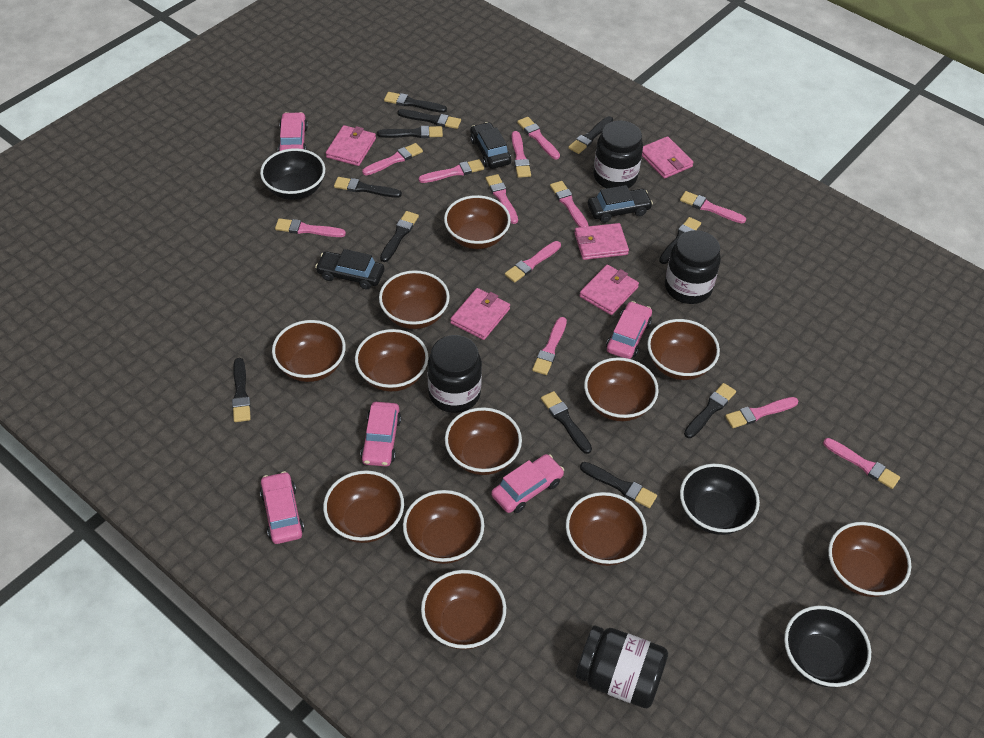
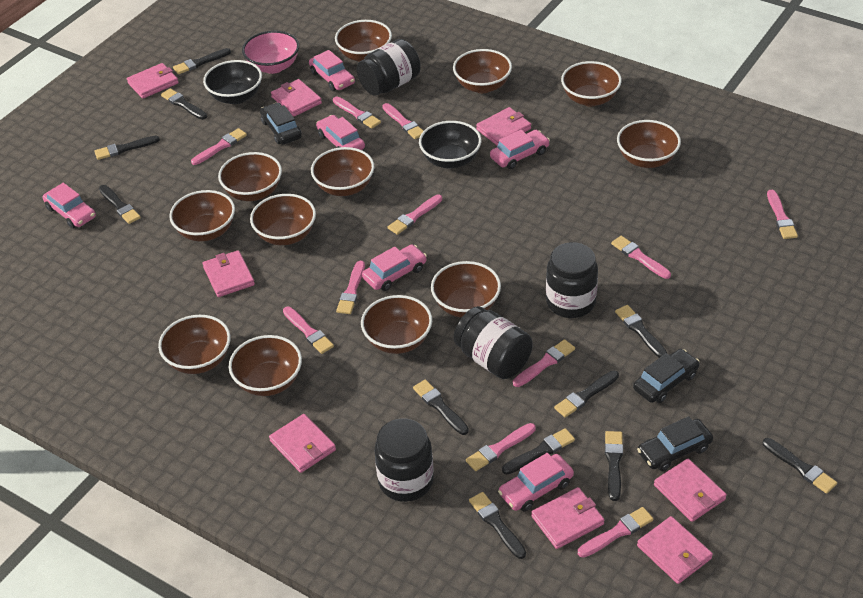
black bowl: 3 -> 2
pink bowl: 0 -> 1
pink brush: 12 -> 11
pink car: 5 -> 6
pink wallet: 5 -> 8

